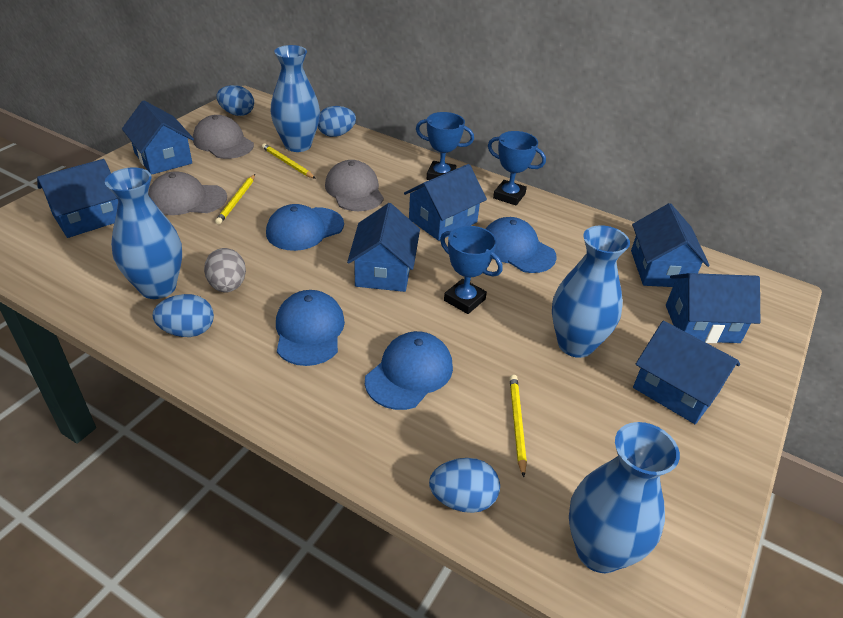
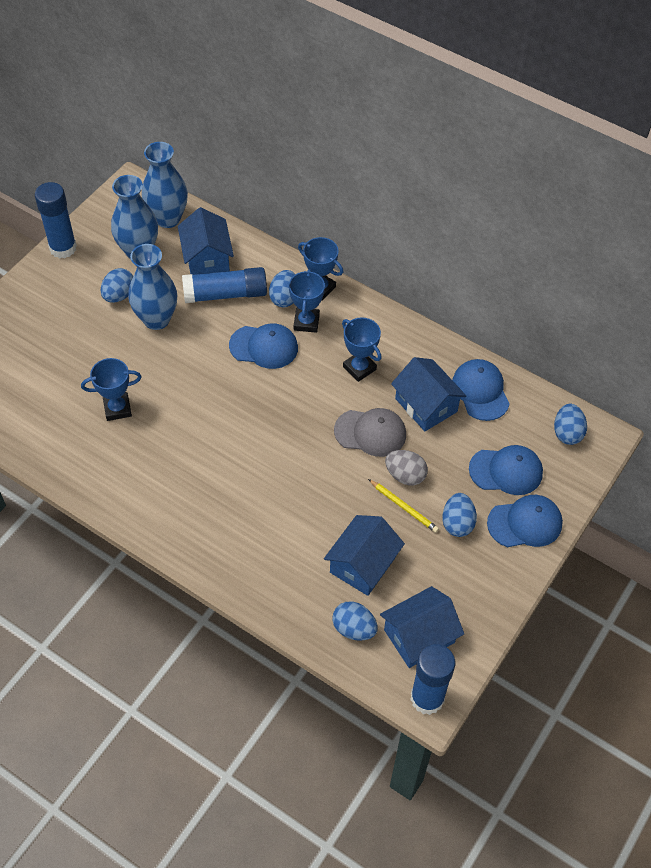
blue egg: 4 -> 5
blue glue stick: 0 -> 3
blue house: 7 -> 4
blue trophy: 3 -> 4
blue vase: 4 -> 3
grey cap: 3 -> 1
yellow pencil: 3 -> 1

